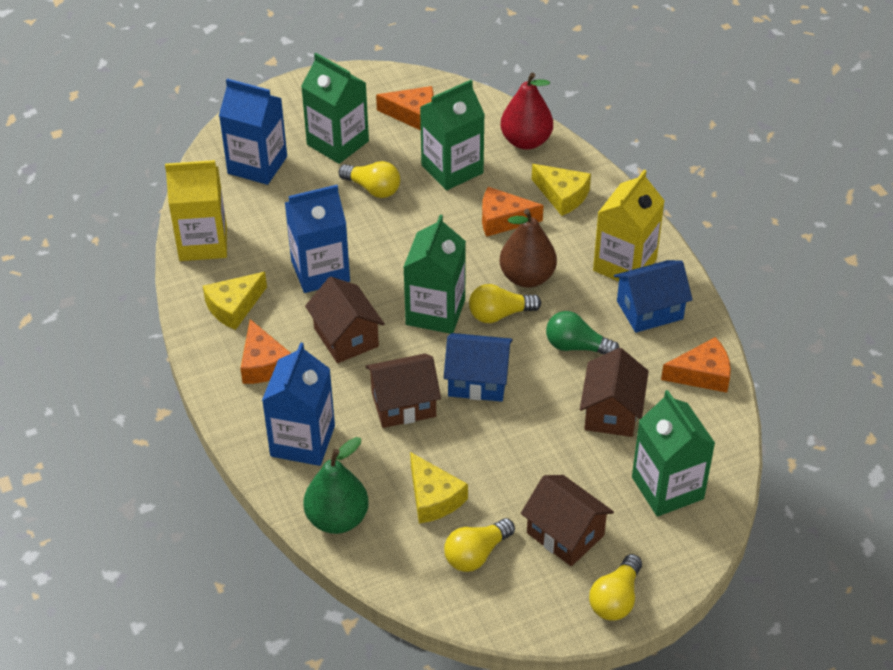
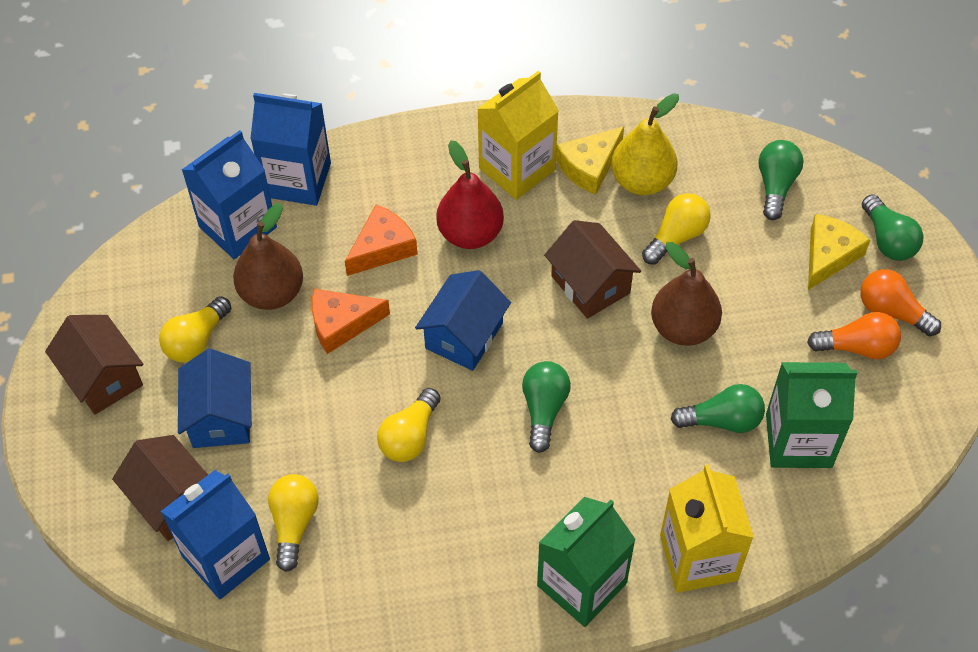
brown house: 4 -> 3
brown pear: 1 -> 2
green carton: 4 -> 2
green light bulb: 1 -> 4
green pear: 1 -> 0
orange cheese: 4 -> 2
orange light bulb: 0 -> 2
yellow cheese: 3 -> 2
yellow pear: 0 -> 1

